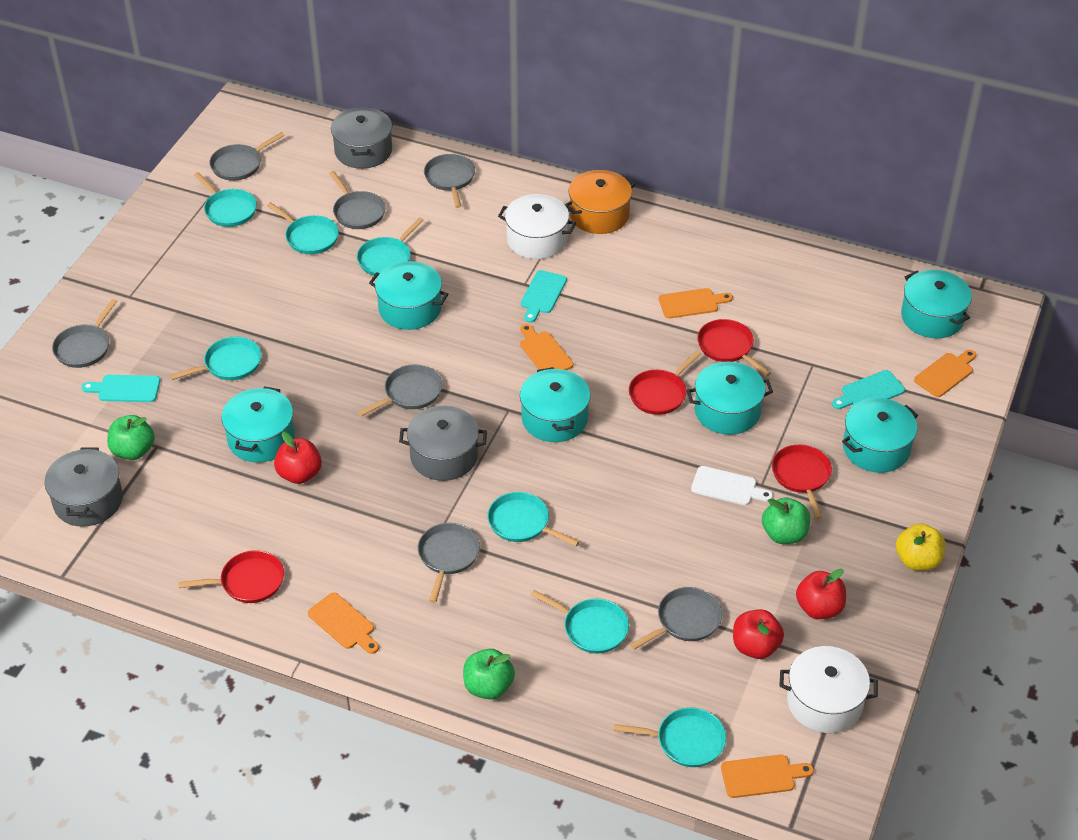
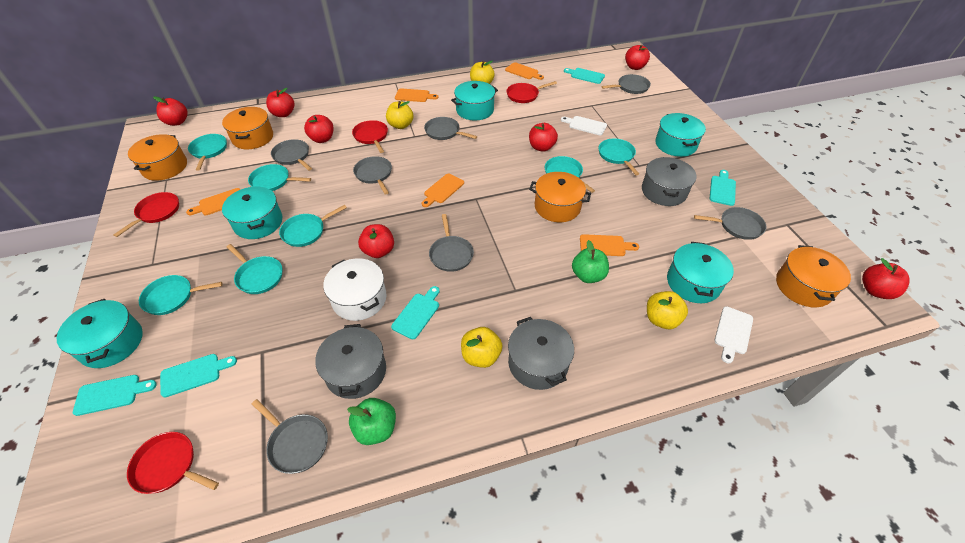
green apple: 3 -> 2
orange pot: 1 -> 4
red apple: 3 -> 7
turquoise cutting board: 3 -> 5
turquoise pot: 6 -> 5
white cutting board: 1 -> 2
white pot: 2 -> 1
yellow apple: 1 -> 4

